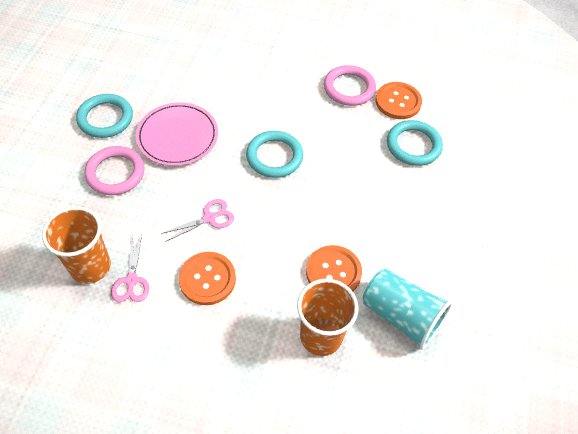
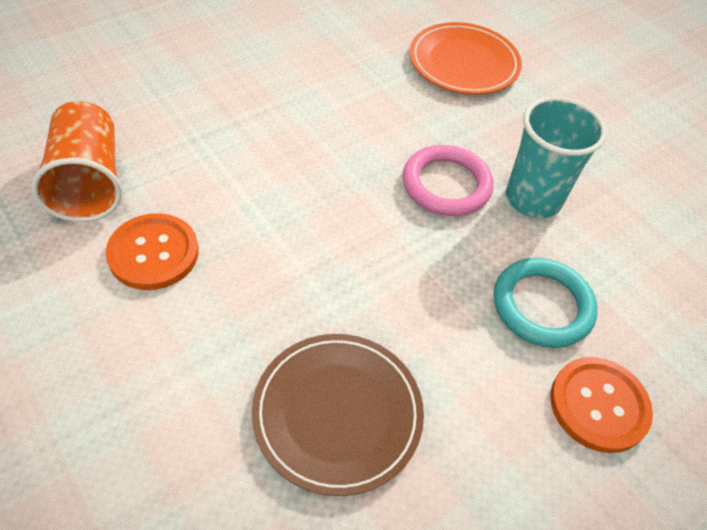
brown plate: 0 -> 1
orange button: 3 -> 2
orange cup: 2 -> 1
orange plate: 0 -> 1
pink plate: 1 -> 0
pink ring: 2 -> 1
pink scissors: 2 -> 0
turquoise ring: 3 -> 1

